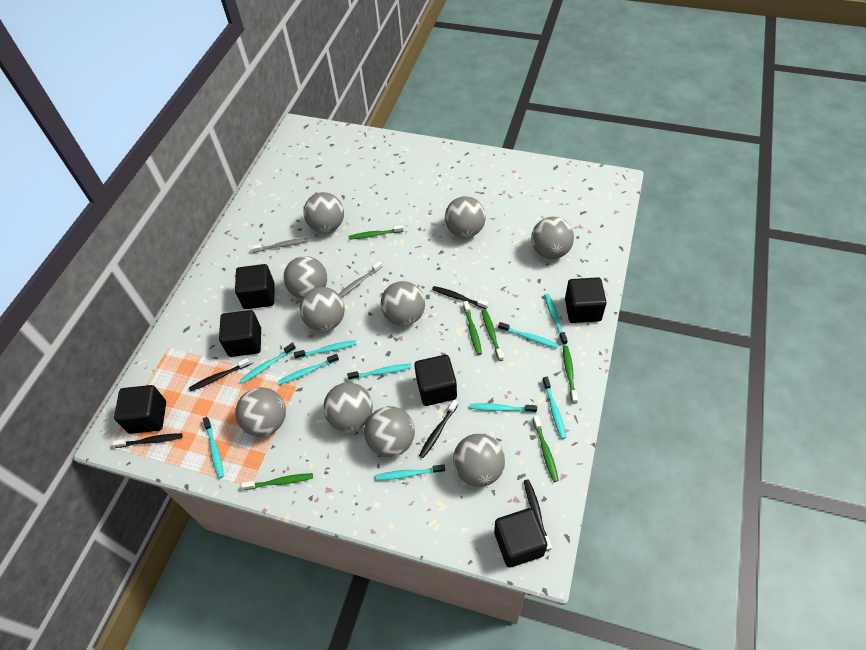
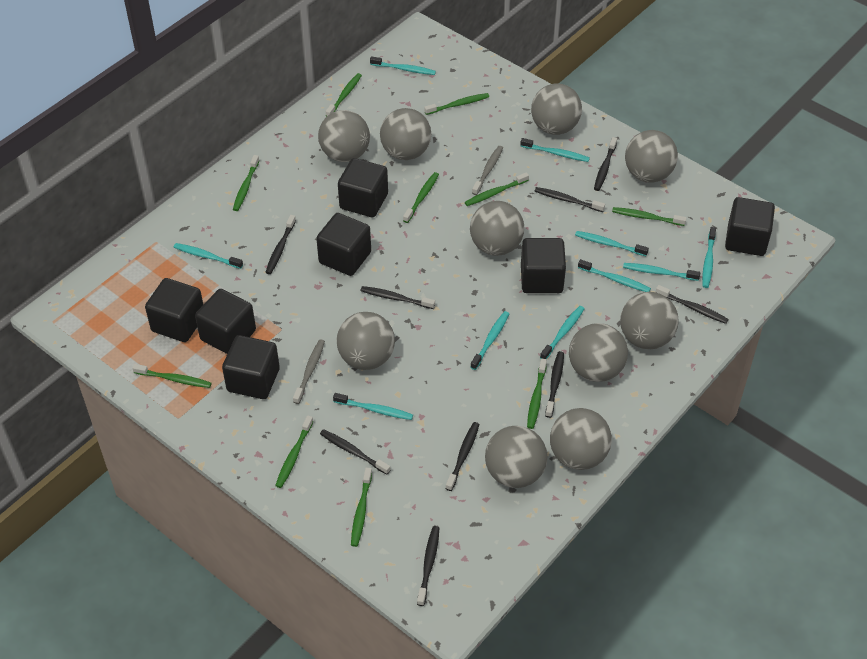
black cube: 6 -> 7
black toothbrush: 5 -> 9
green toothbrush: 6 -> 10

